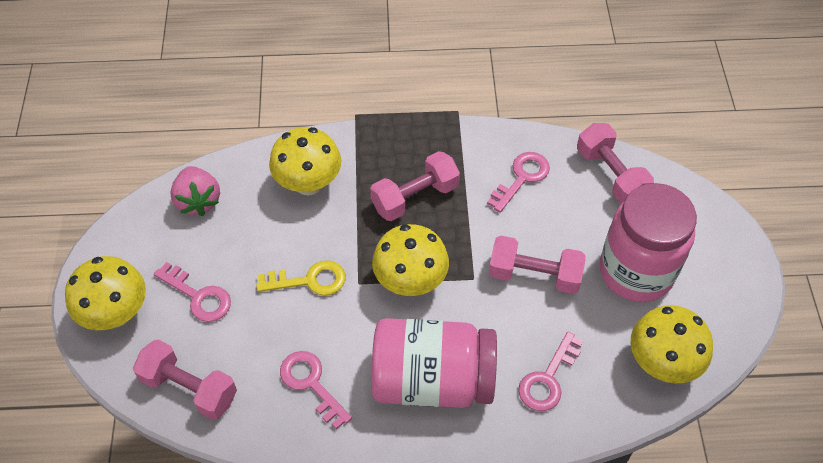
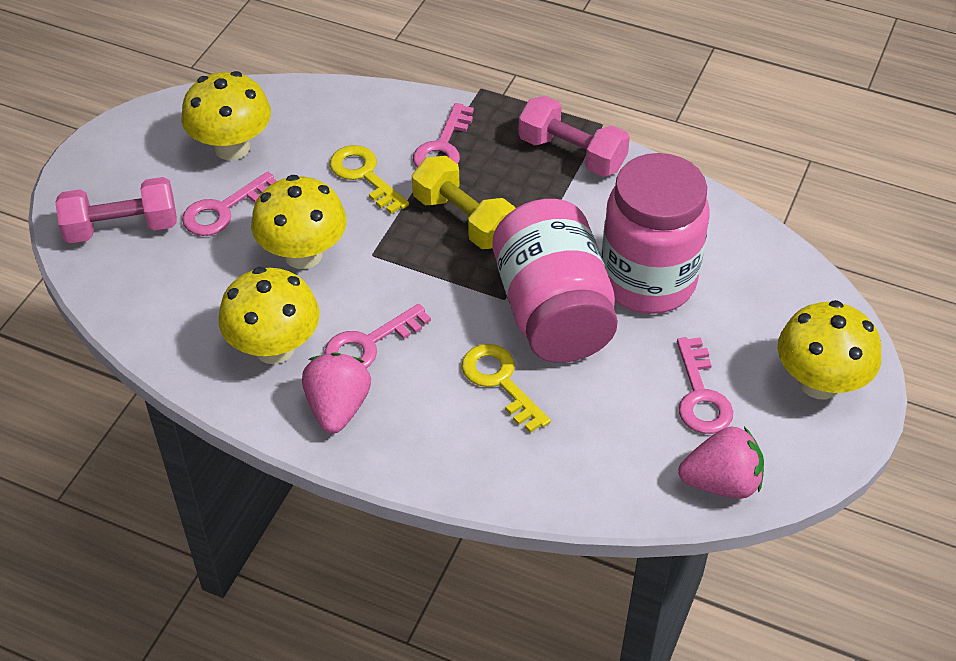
pink dumbbell: 4 -> 2
pink strawberry: 1 -> 2
yellow dumbbell: 0 -> 1
yellow key: 1 -> 2

